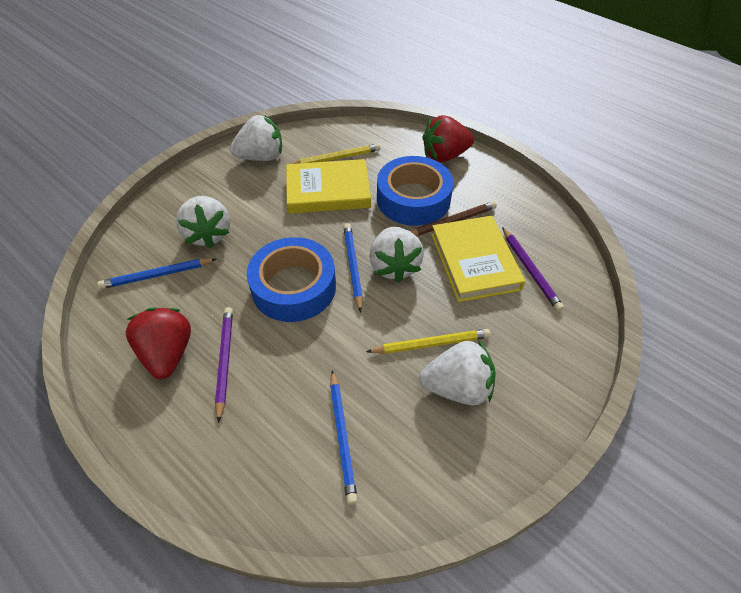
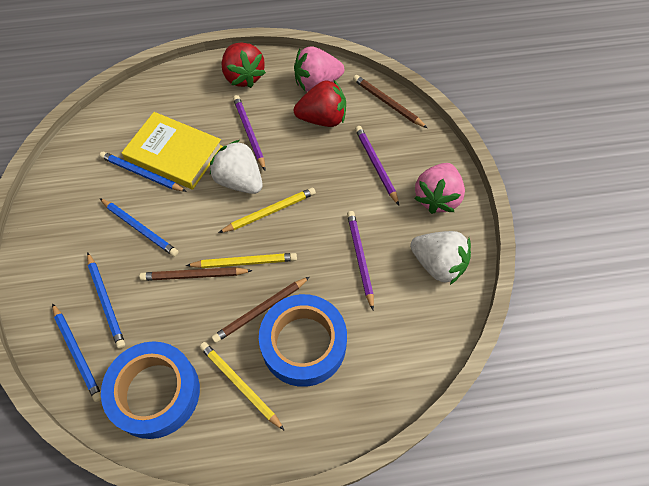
blue pencil: 3 -> 4
brown pencil: 1 -> 3
pink strawberry: 0 -> 2
purple pencil: 2 -> 3
white strawberry: 4 -> 2
yellow book: 2 -> 1
yellow pencil: 2 -> 3

